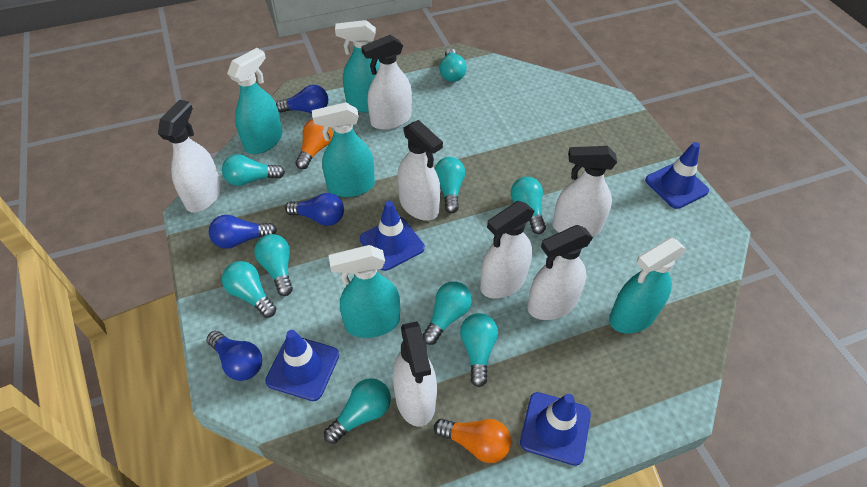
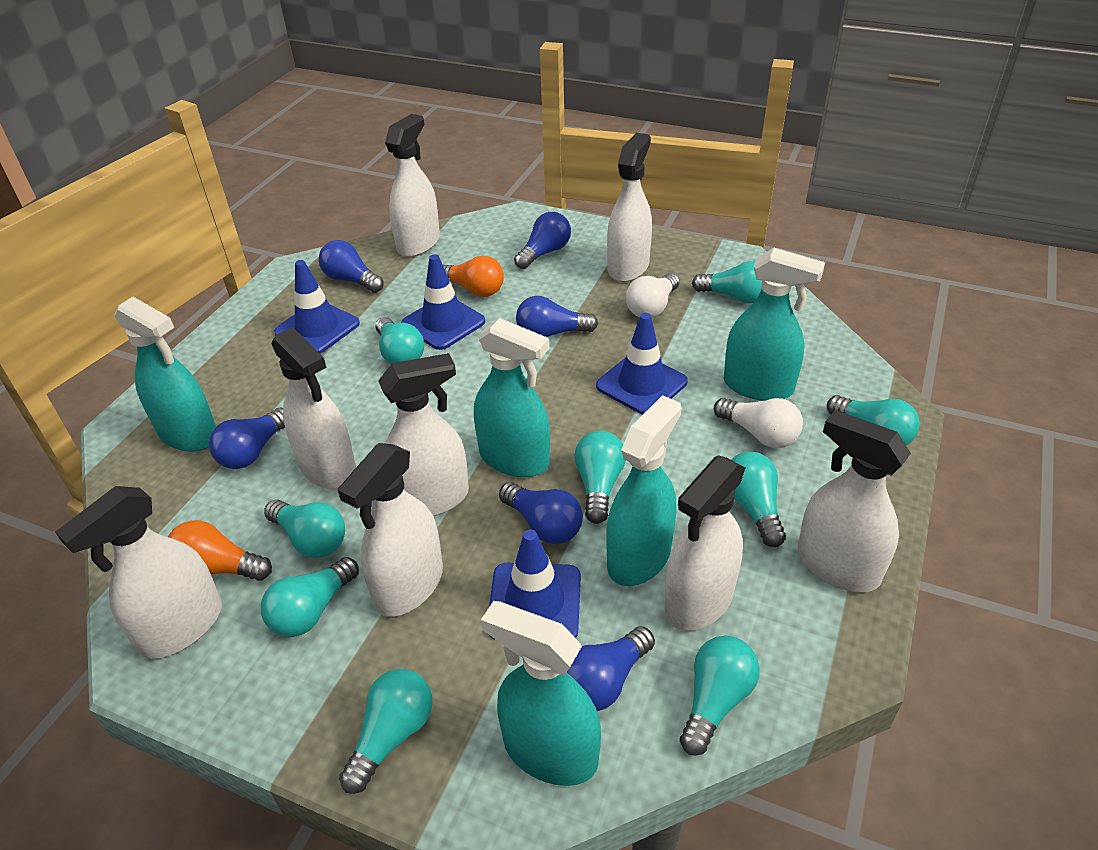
blue light bulb: 4 -> 6
white light bulb: 0 -> 2
white spray bottle: 7 -> 8

